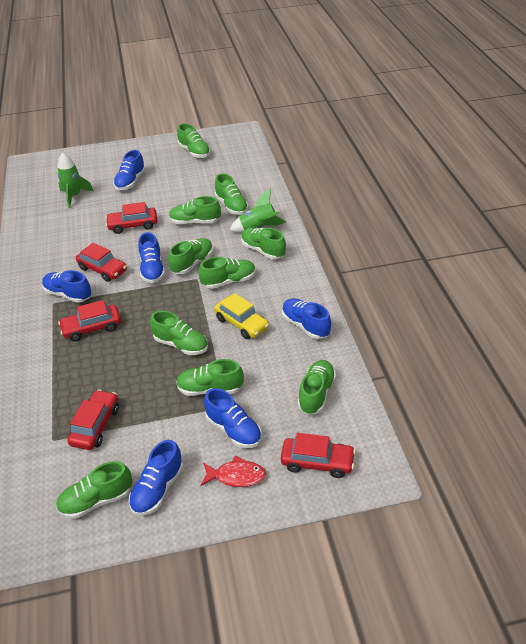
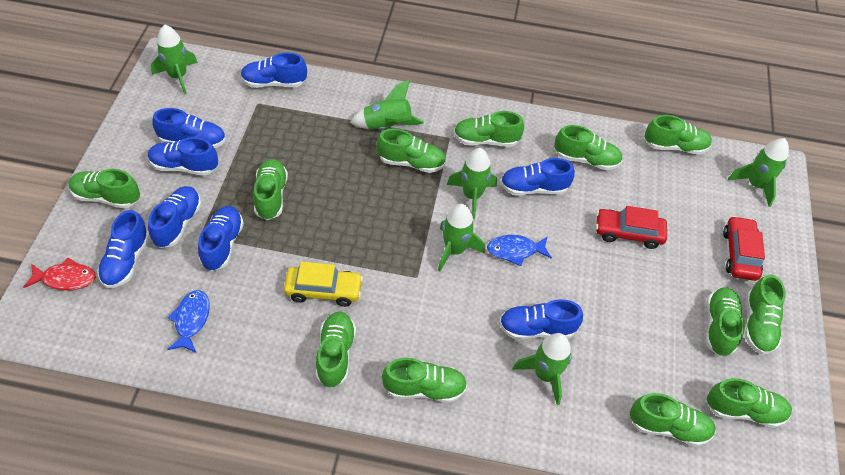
blue fish: 0 -> 2
blue shoe: 6 -> 8
green rocket: 2 -> 6
green shoe: 10 -> 12
red car: 5 -> 2

